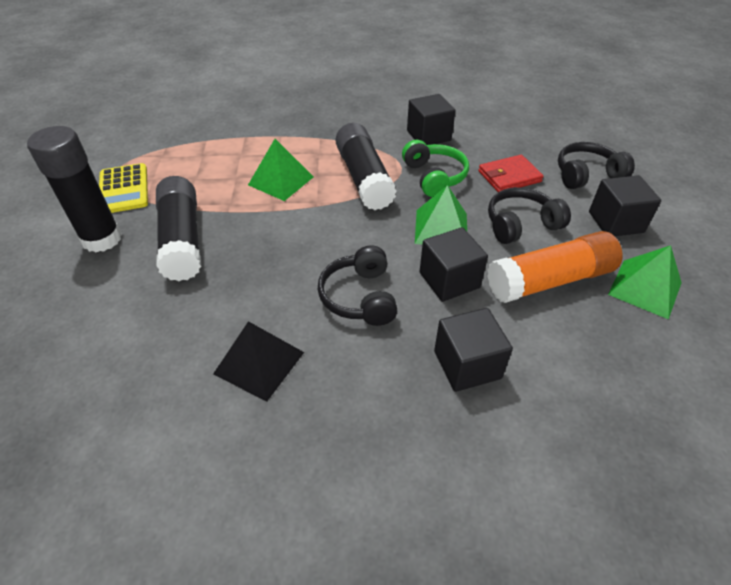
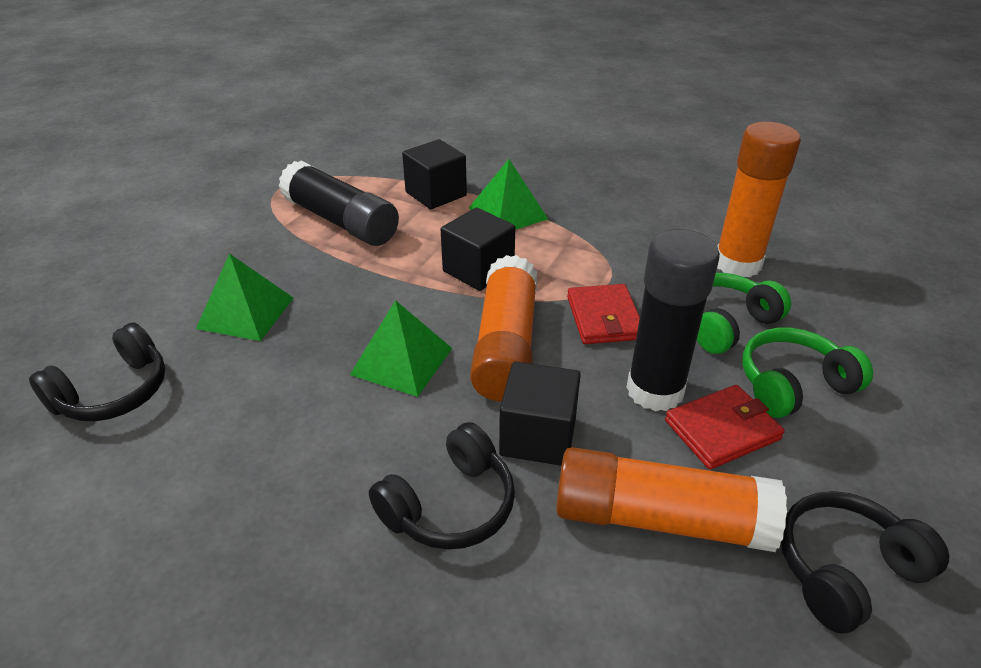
black cube: 4 -> 3
black glue stick: 3 -> 2
black pyramid: 1 -> 0
green headphones: 1 -> 2
orange glue stick: 1 -> 3
red wallet: 1 -> 2
yellow calculator: 1 -> 0

